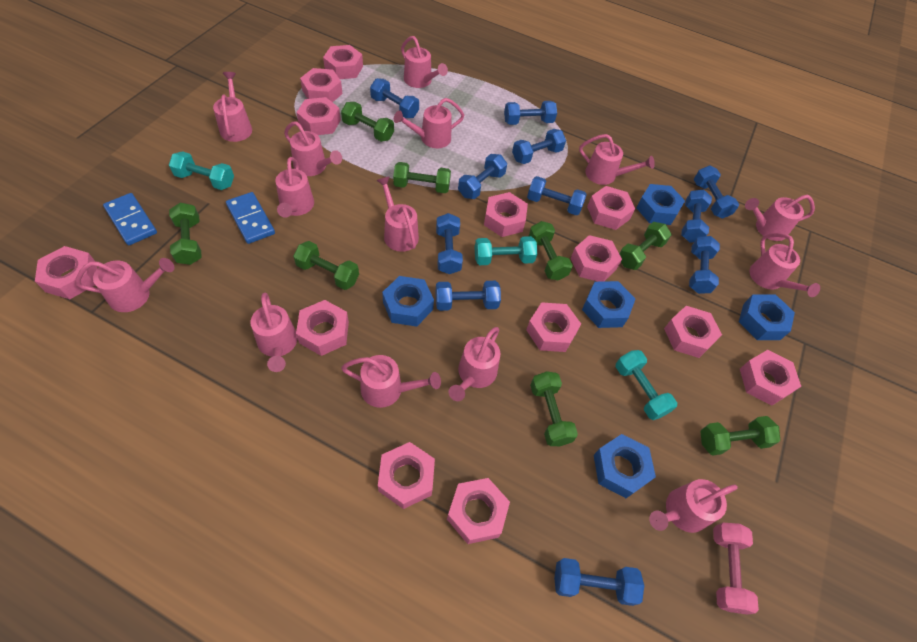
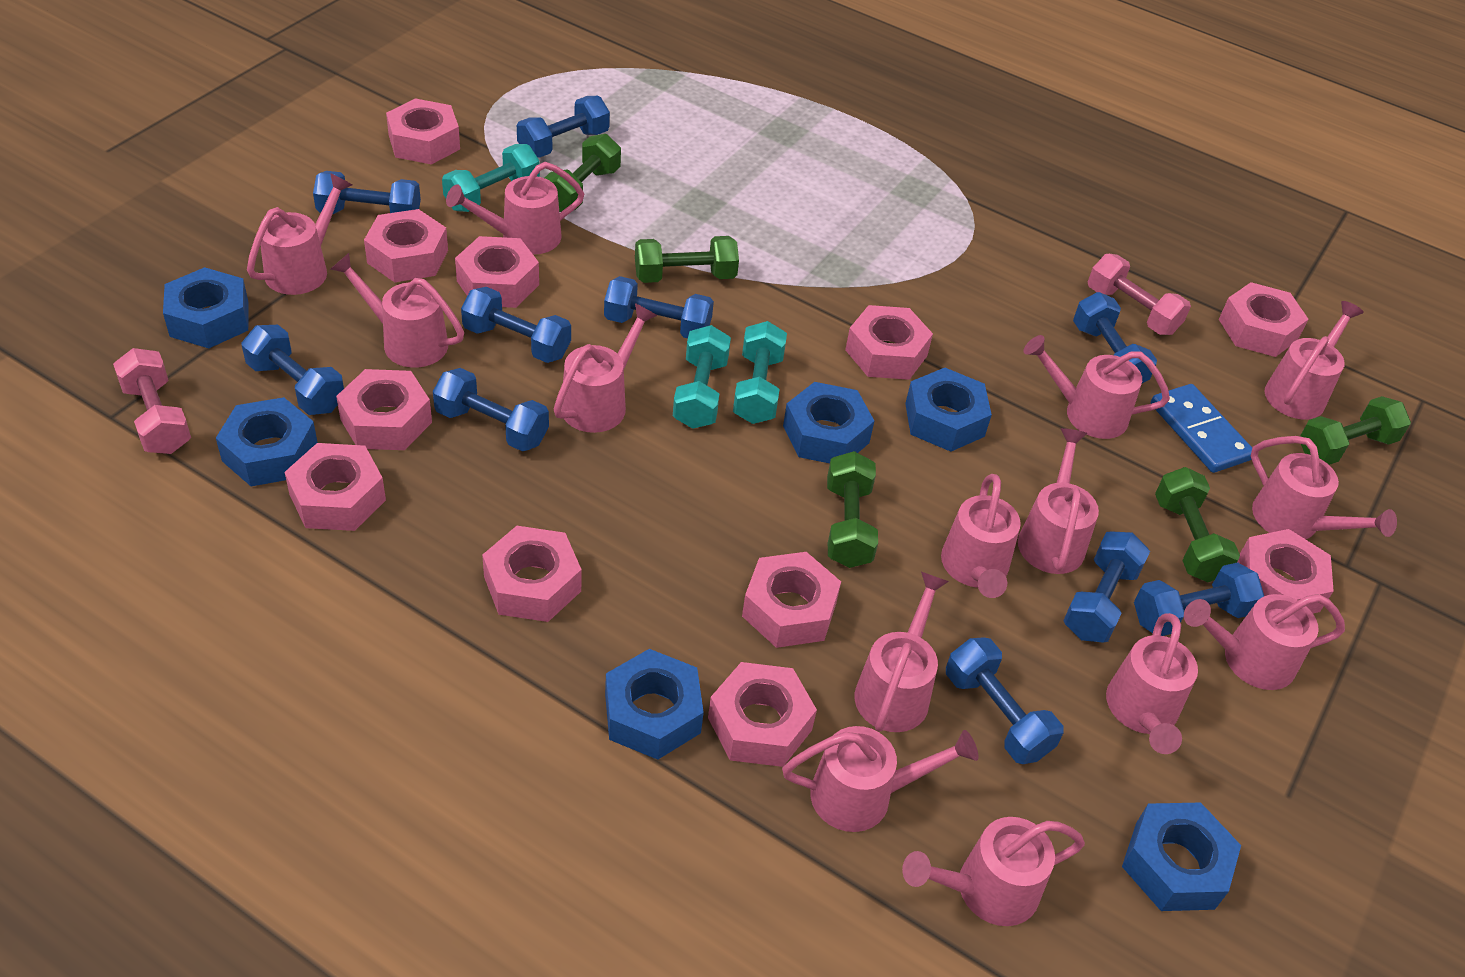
blue domino: 2 -> 1
blue dumbbell: 11 -> 10
blue nut: 5 -> 6
green dumbbell: 8 -> 5
pink dumbbell: 1 -> 2
pink nut: 13 -> 11

